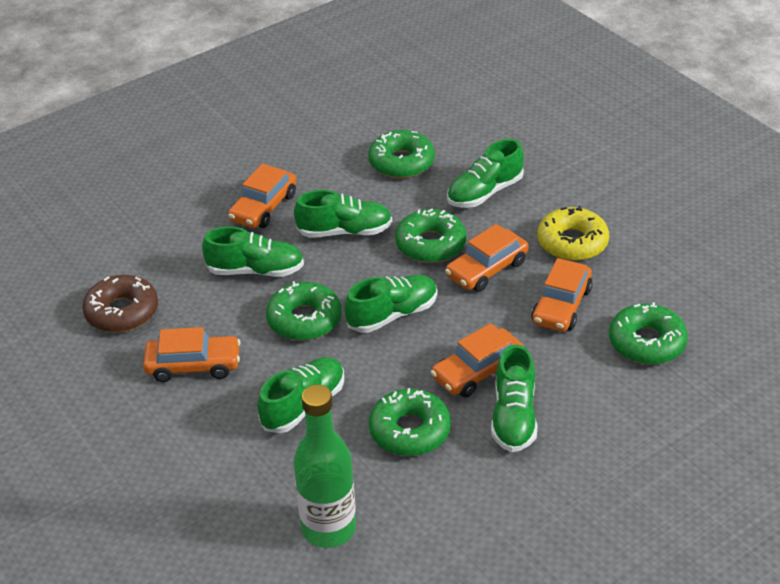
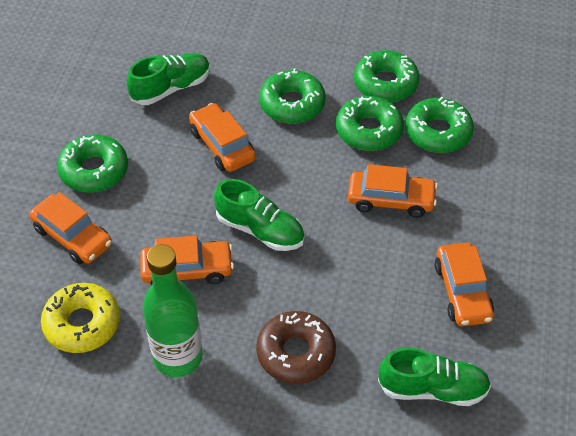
green shoe: 6 -> 3

